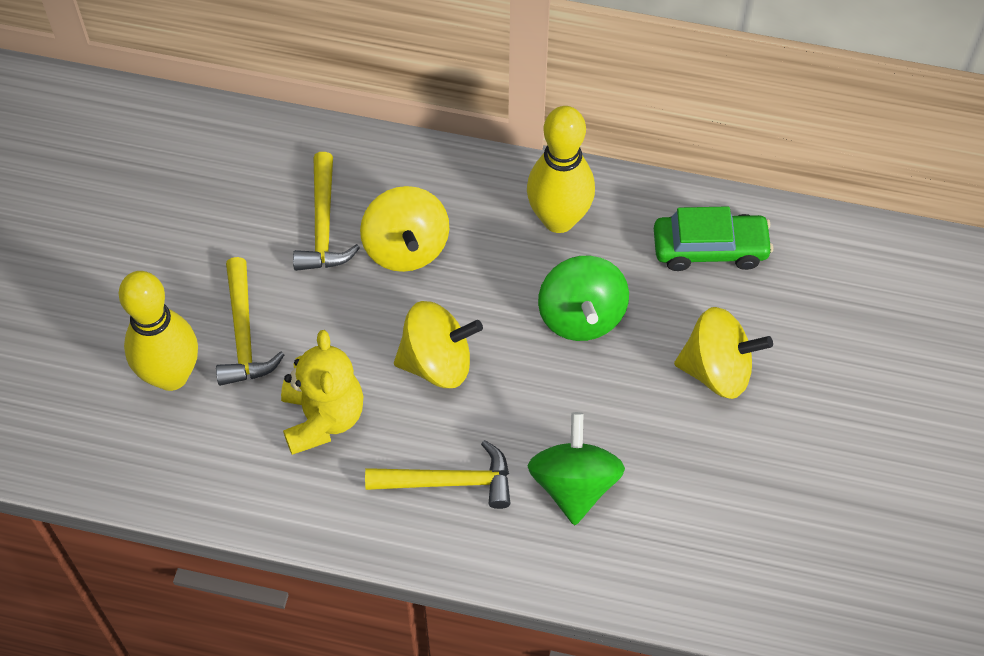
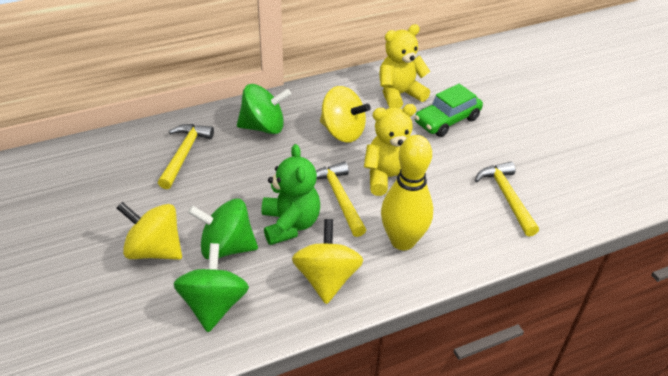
green spinning top: 2 -> 3
green teddy bear: 0 -> 1
yellow bowling pin: 2 -> 1
yellow teddy bear: 1 -> 2

